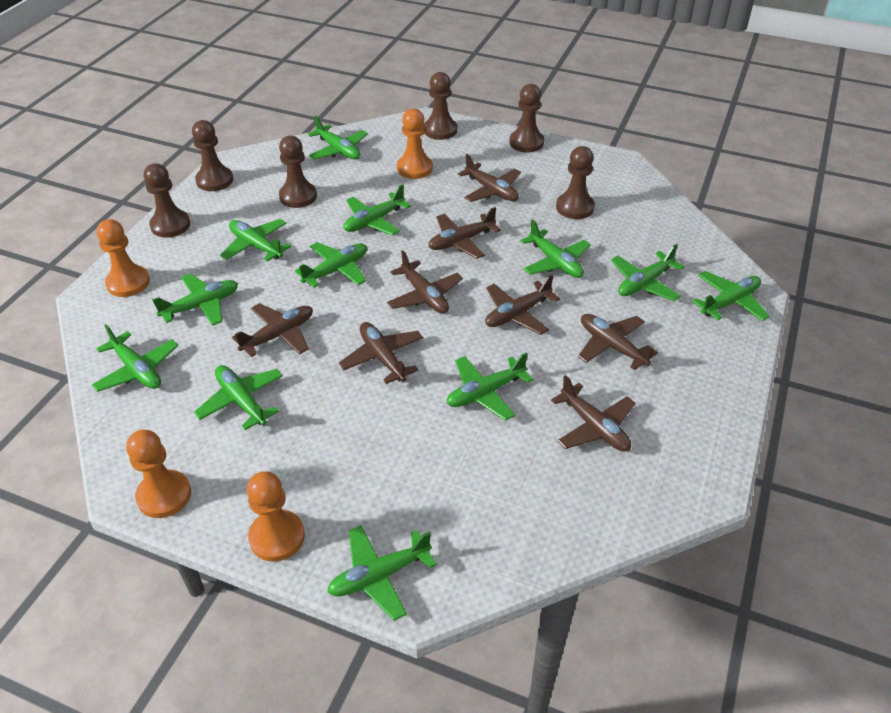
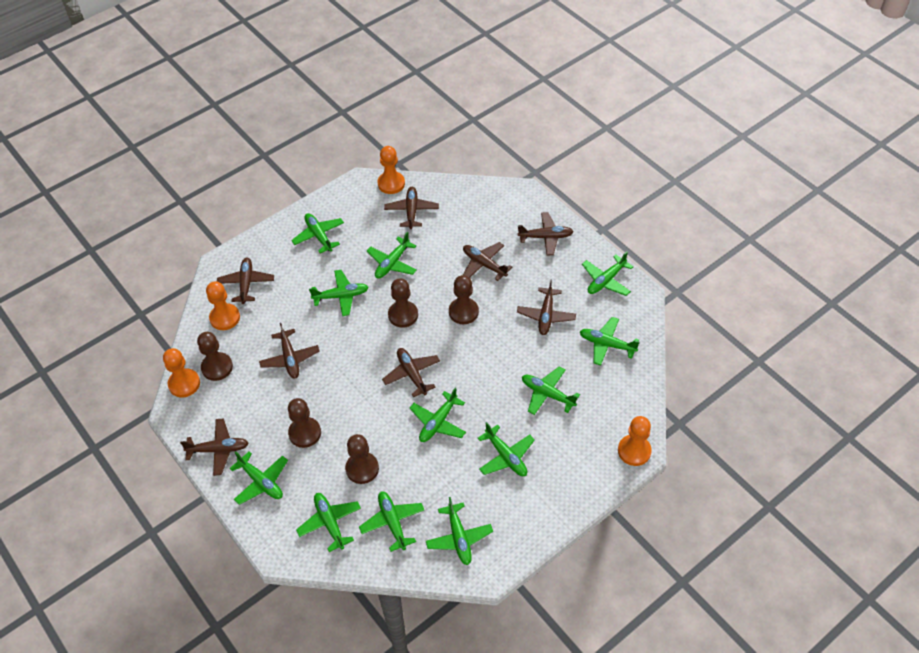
brown pawn: 6 -> 5

